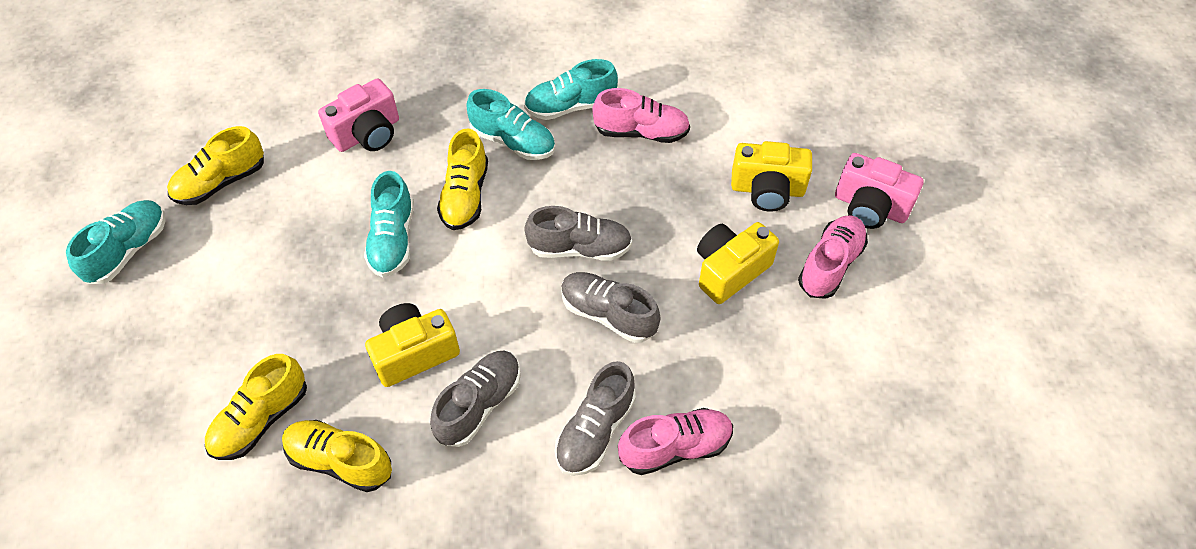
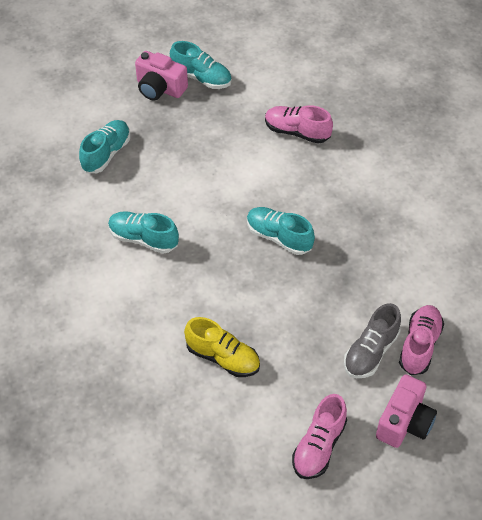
grey shoe: 4 -> 1
yellow camera: 3 -> 0
yellow shoe: 4 -> 1

